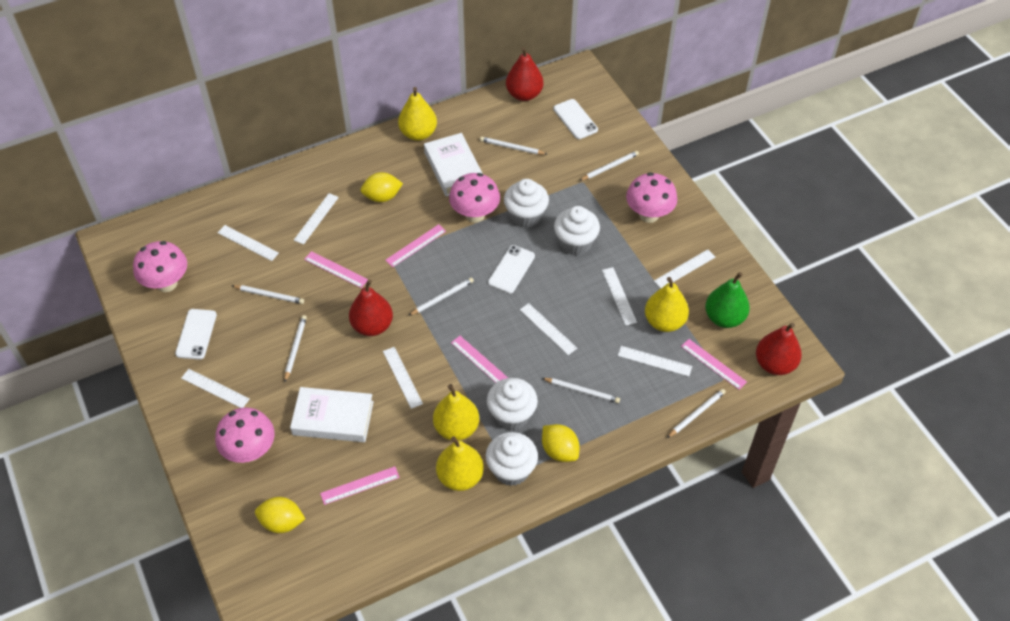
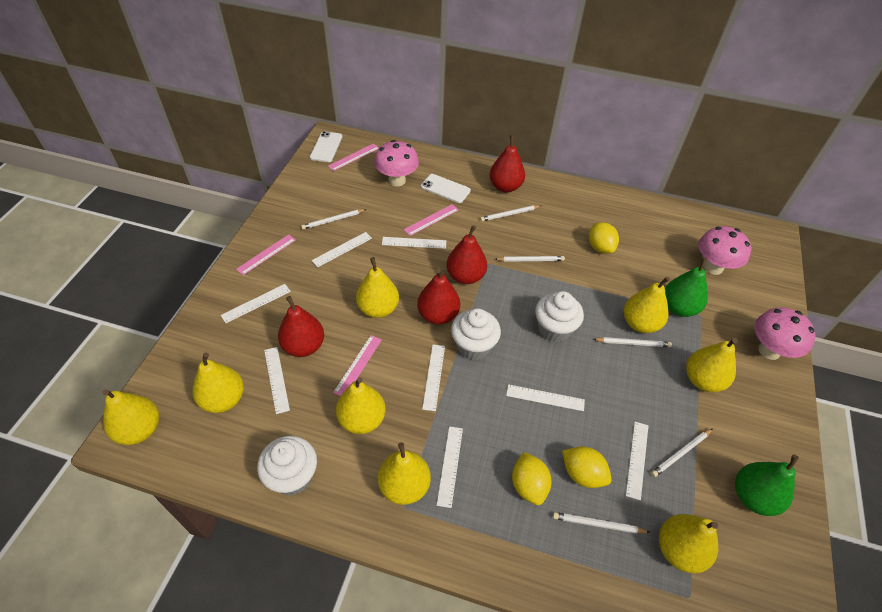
green pear: 1 -> 2
pink mushroom: 4 -> 3
pink ruler: 5 -> 4
red pear: 3 -> 4
white book: 2 -> 0
white cupcake: 4 -> 3
white pencil: 7 -> 6
white phone: 3 -> 2
yellow pear: 4 -> 8

